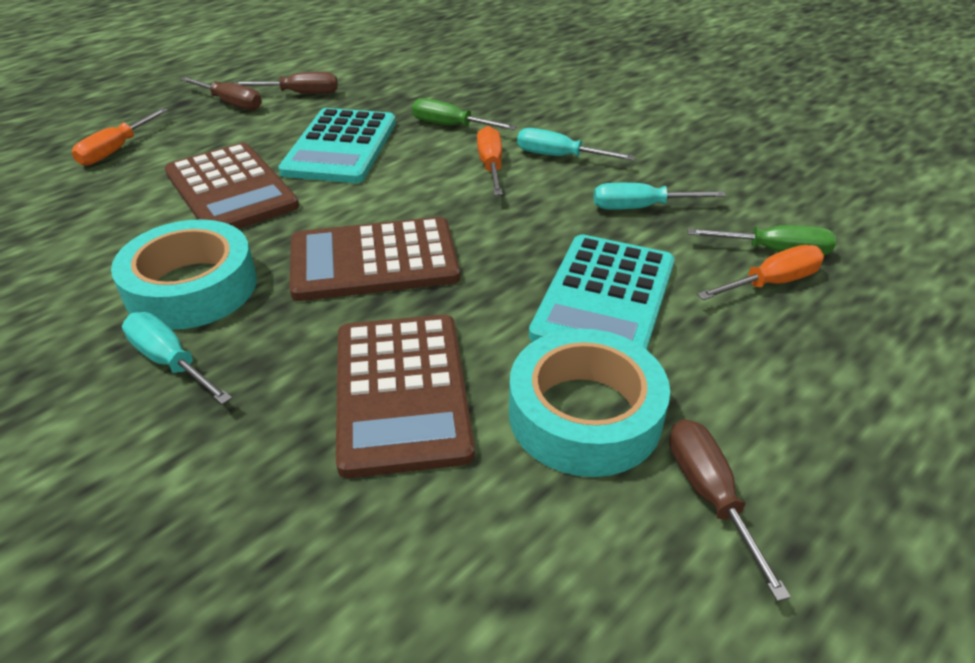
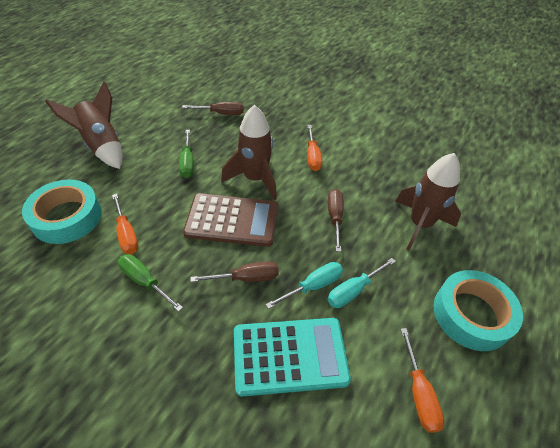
brown calculator: 3 -> 1
brown rocket: 0 -> 3
turquoise calculator: 2 -> 1
turquoise screwdriver: 3 -> 2

